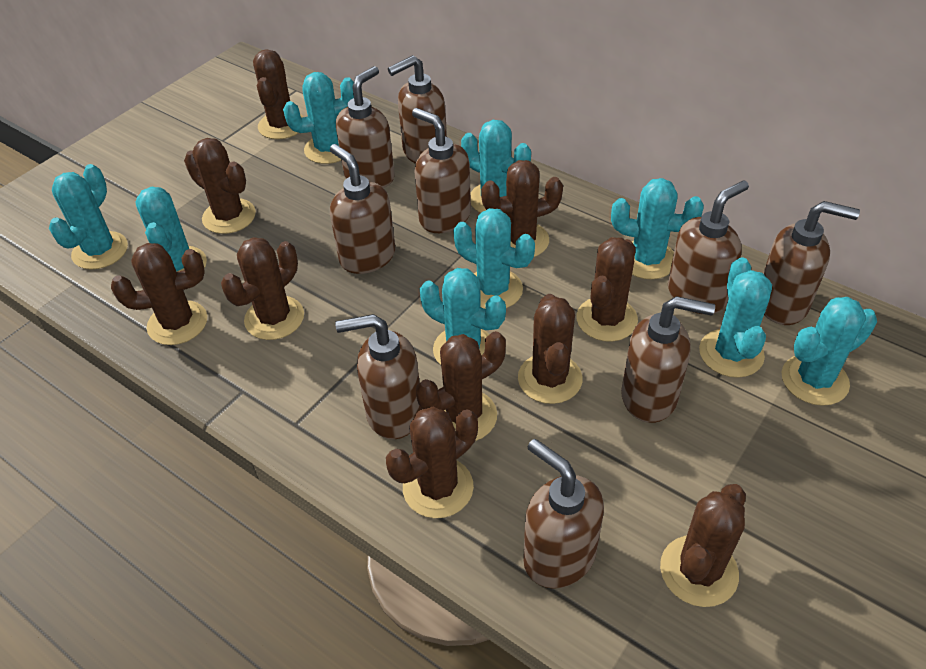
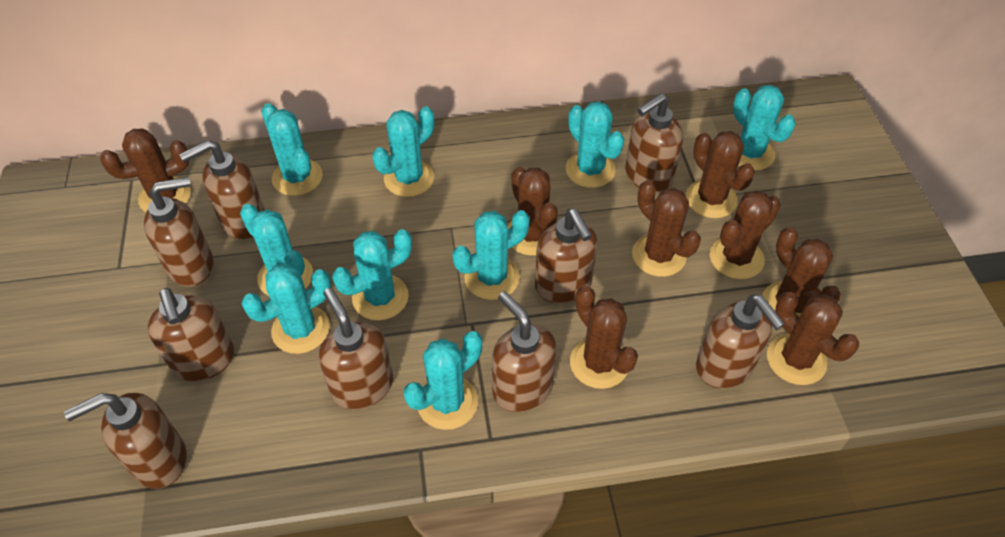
brown cactus: 10 -> 8

